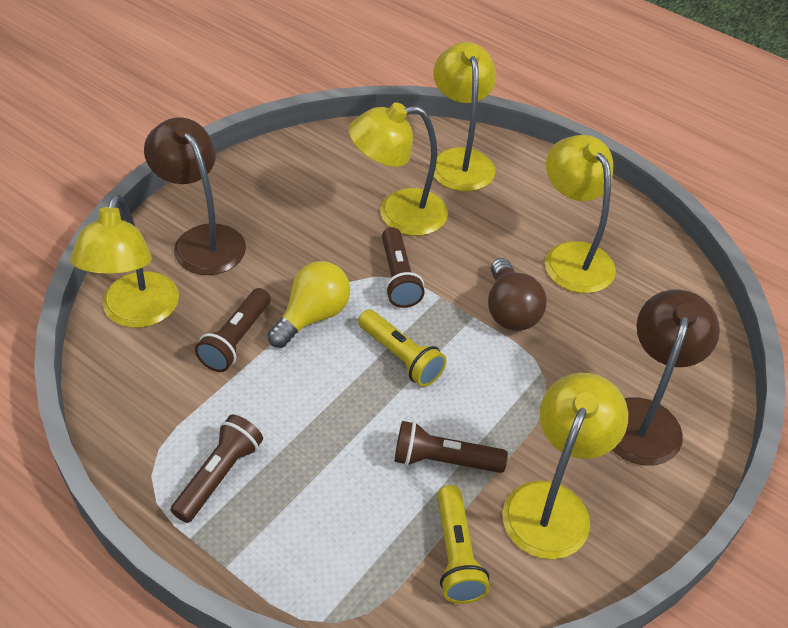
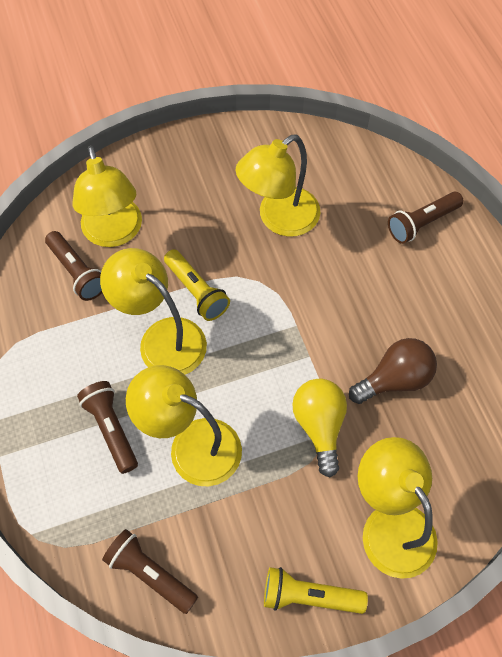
brown lamp: 2 -> 0

